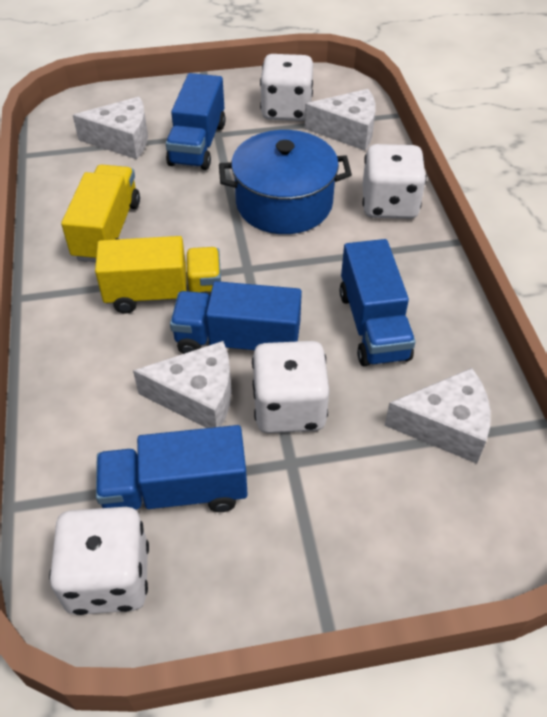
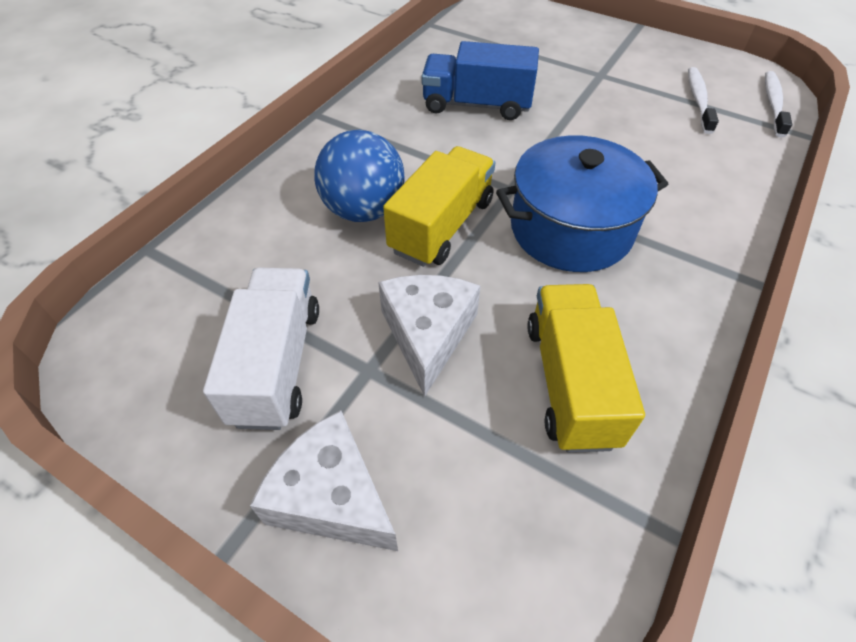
blue ball: 0 -> 1
blue truck: 4 -> 1
white cheese: 4 -> 2
white dice: 4 -> 0
white toothbrush: 0 -> 2
white truck: 0 -> 1

